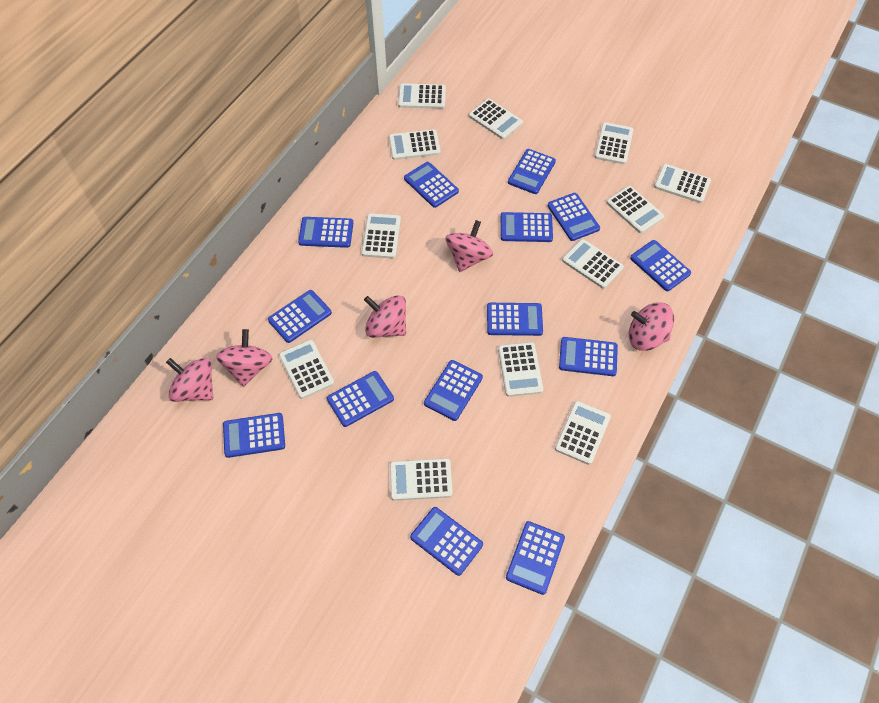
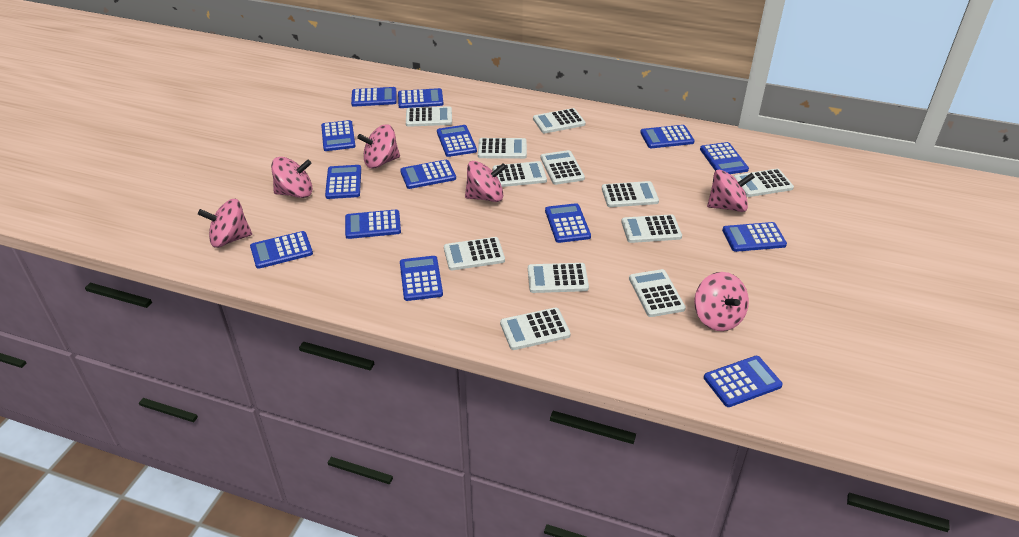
pink spinning top: 5 -> 6

